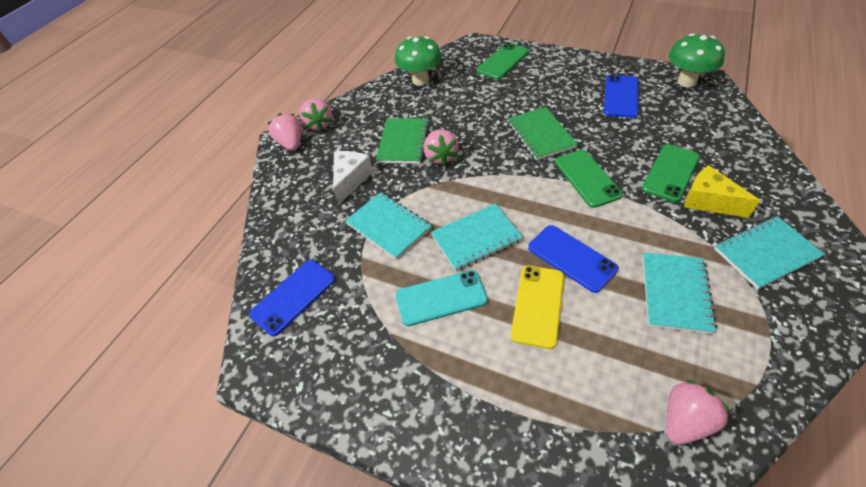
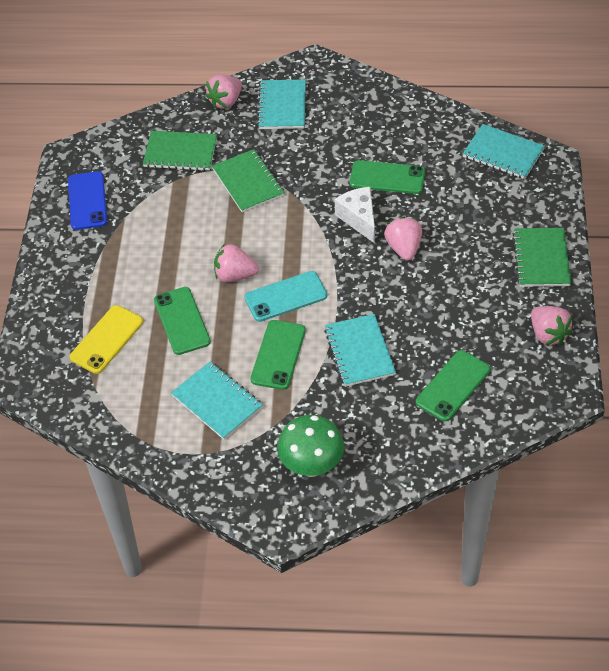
blue phone: 3 -> 1
green mushroom: 2 -> 1
green notebook: 2 -> 3
green phone: 3 -> 4
yellow cheese: 1 -> 0

